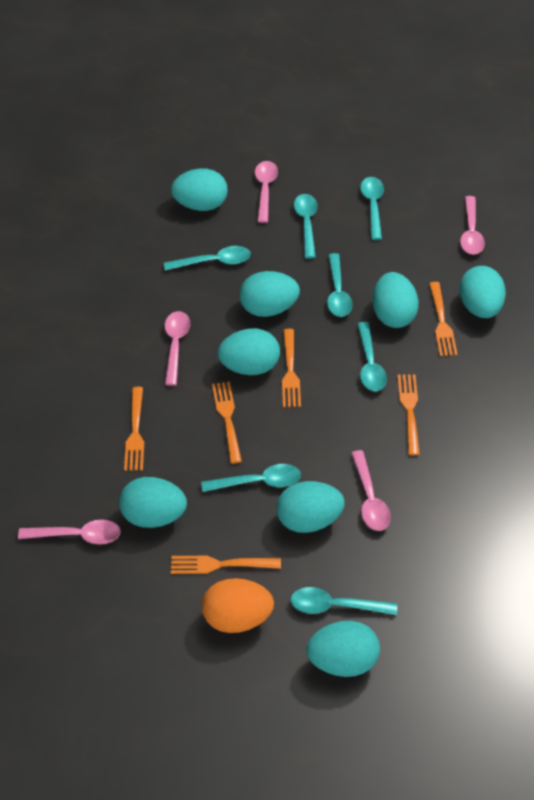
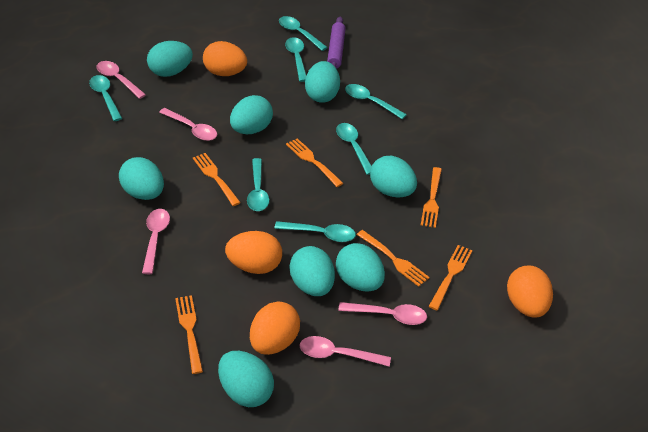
orange egg: 1 -> 4
purple rolling pin: 0 -> 1

